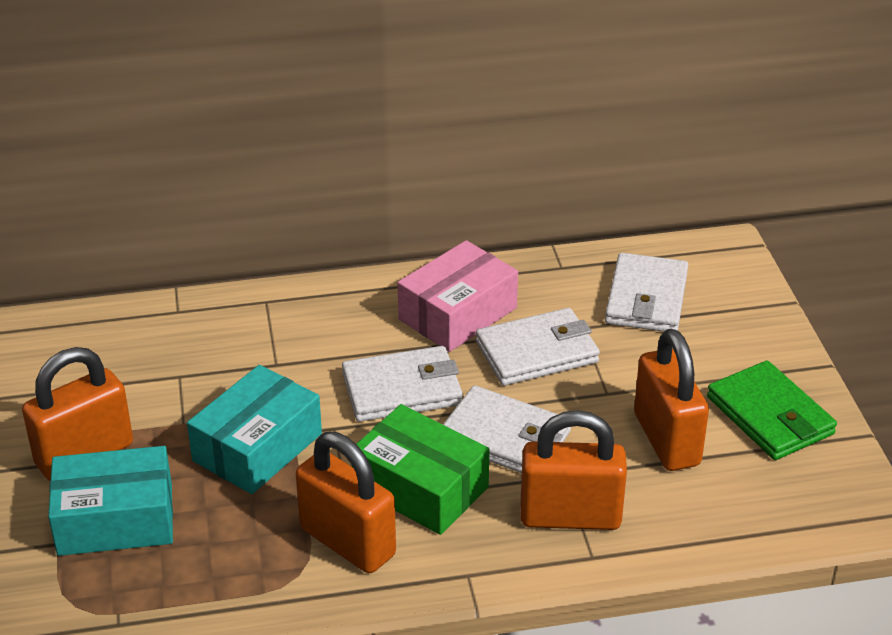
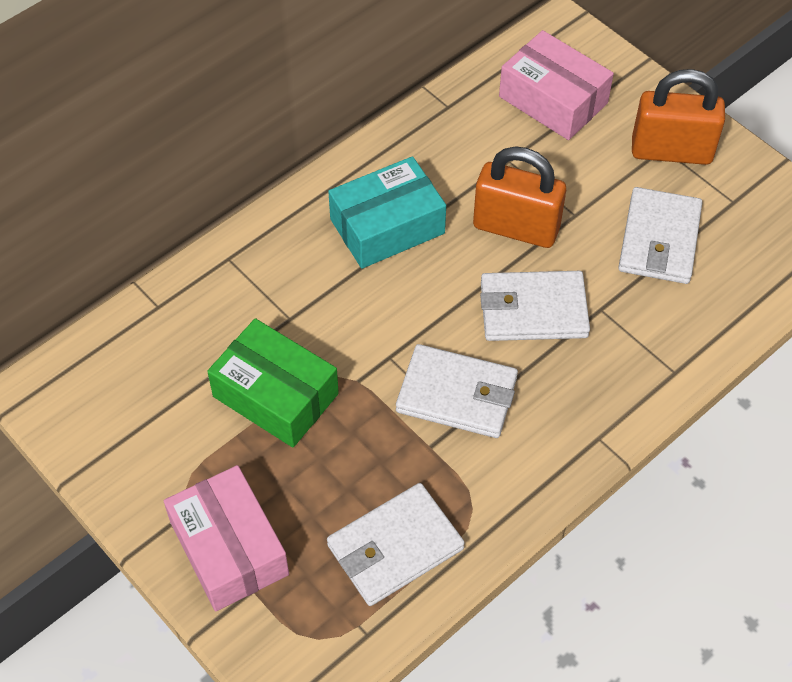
green wallet: 1 -> 0
orange padlock: 4 -> 2
pink box: 1 -> 2
turquoise box: 2 -> 1

